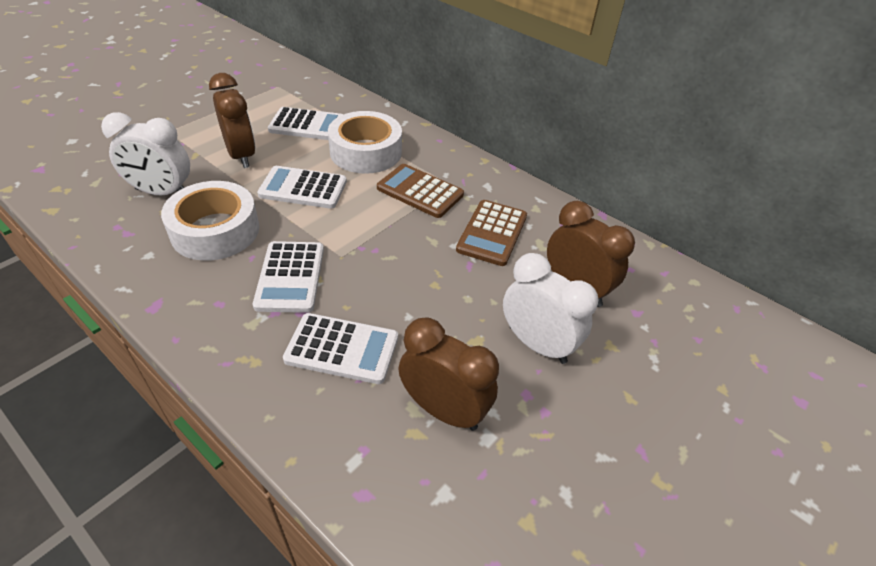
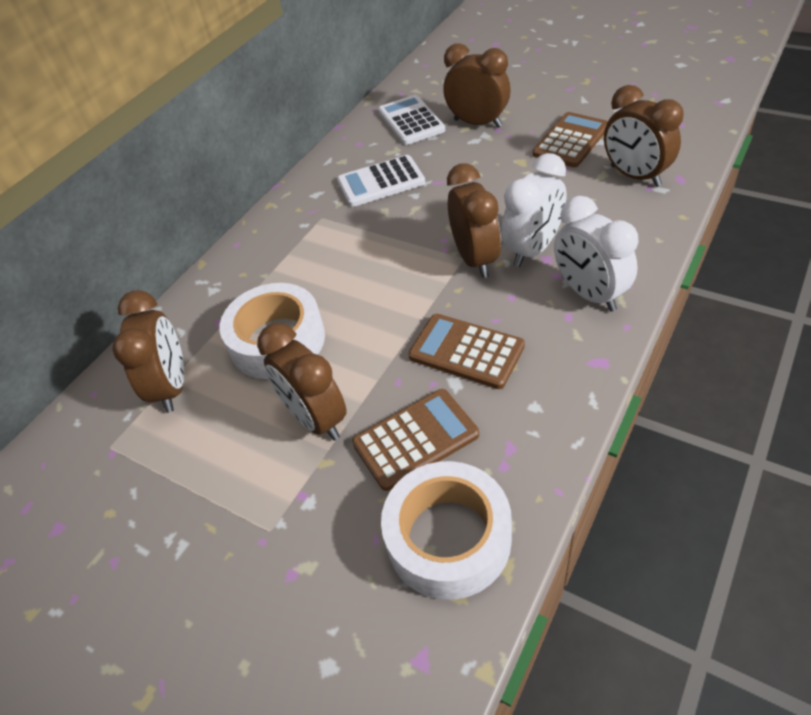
brown calculator: 2 -> 3
brown clock: 3 -> 5
white calculator: 4 -> 2

